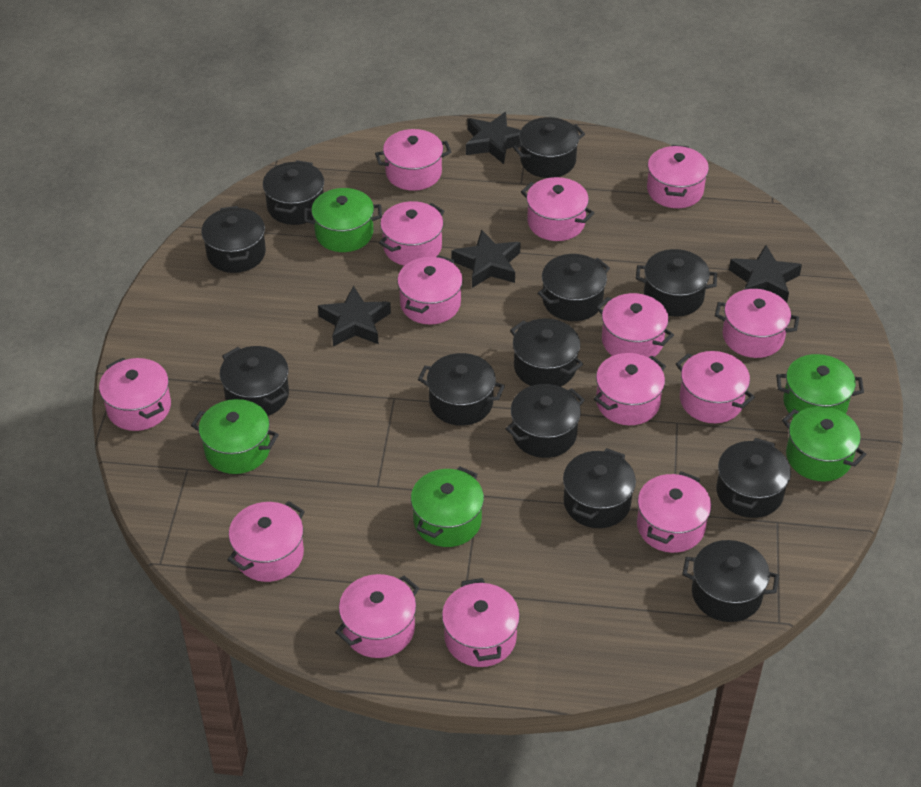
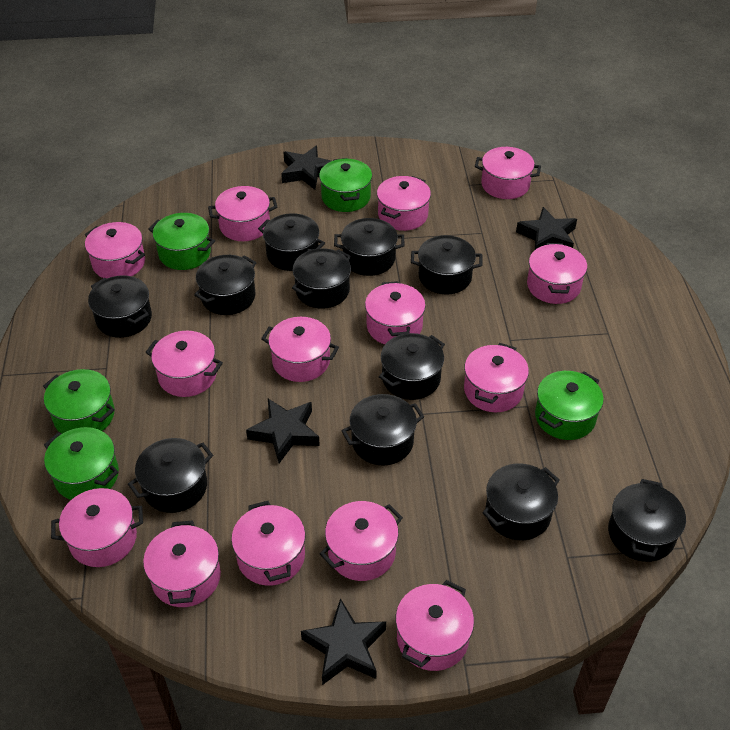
black pot: 12 -> 11

